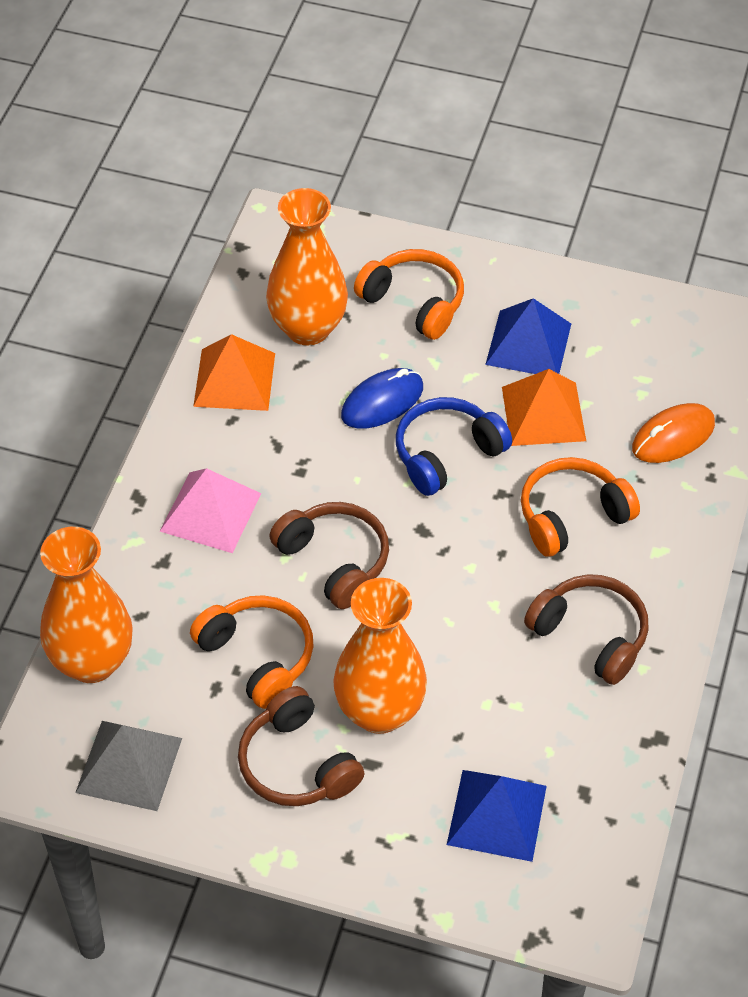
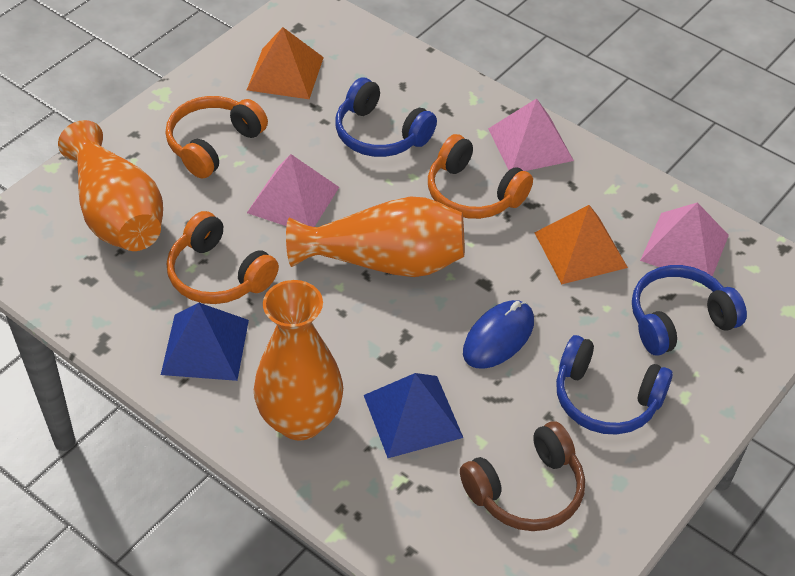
blue headphones: 1 -> 3
brown headphones: 3 -> 1
grey pyramid: 1 -> 0
orange mouse: 1 -> 0
pink pyramid: 1 -> 3

